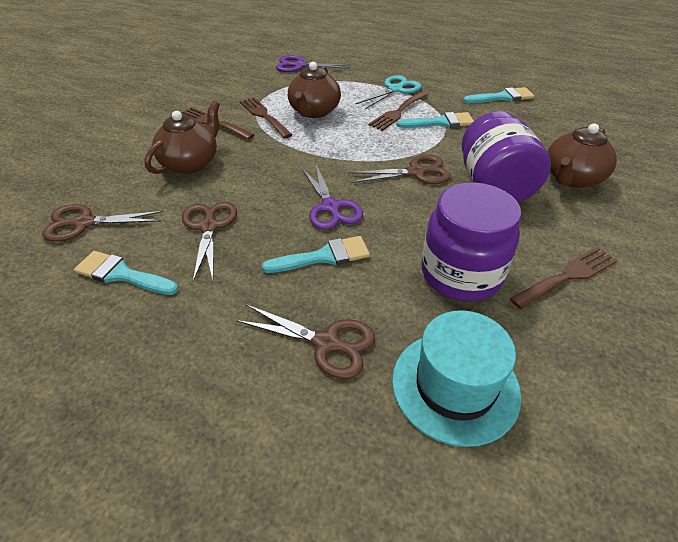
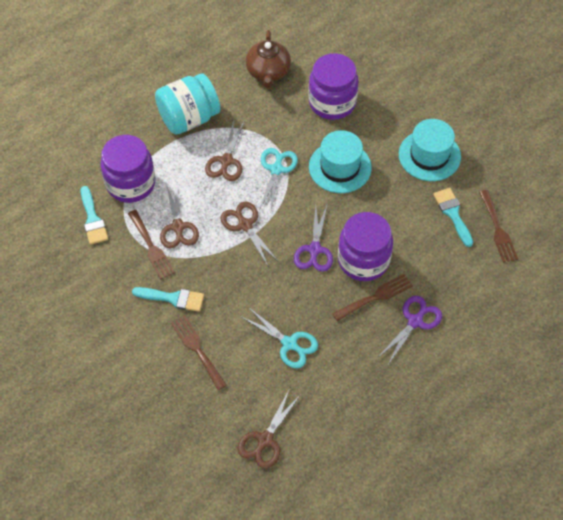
brown teapot: 3 -> 1
purple jar: 2 -> 3
turquoise brush: 4 -> 3
turquoise hat: 1 -> 2
turquoise jar: 0 -> 1
turquoise scissors: 1 -> 2

